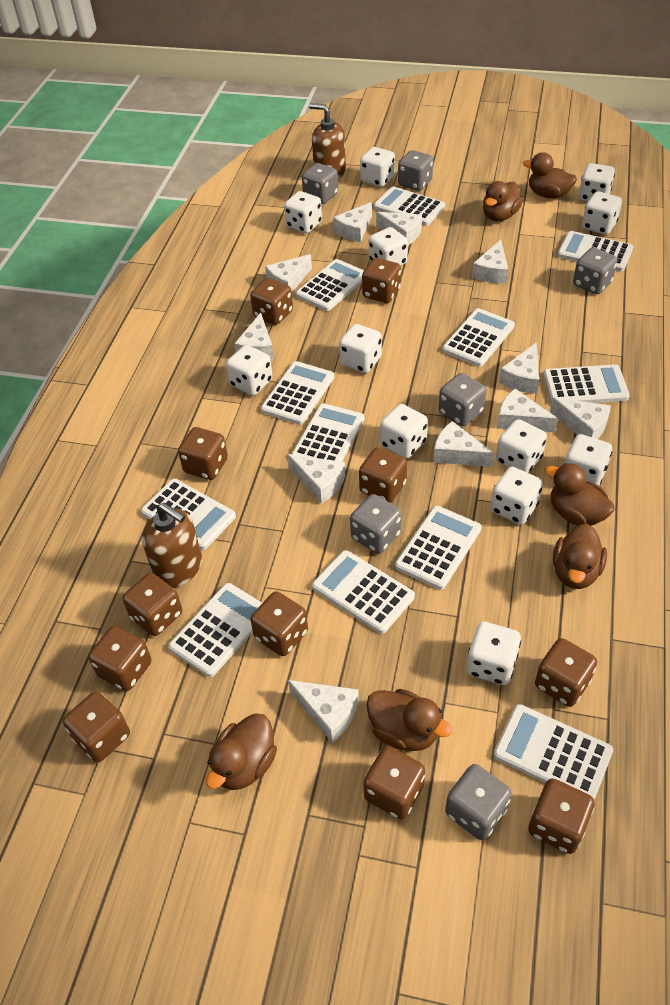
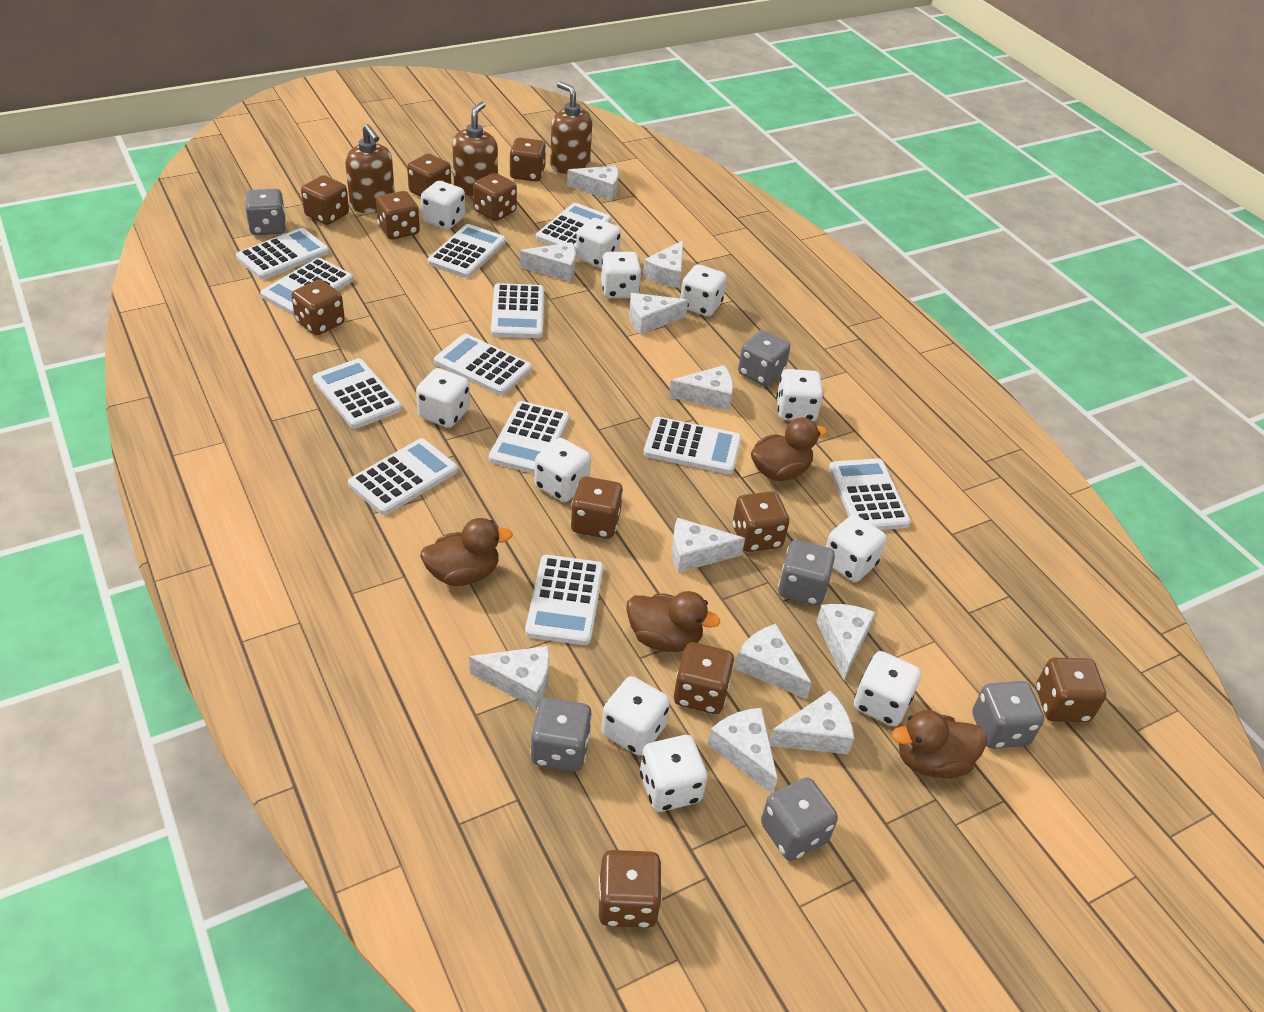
brown duck: 6 -> 4
brown soap dispenser: 2 -> 3
white dice: 12 -> 11

